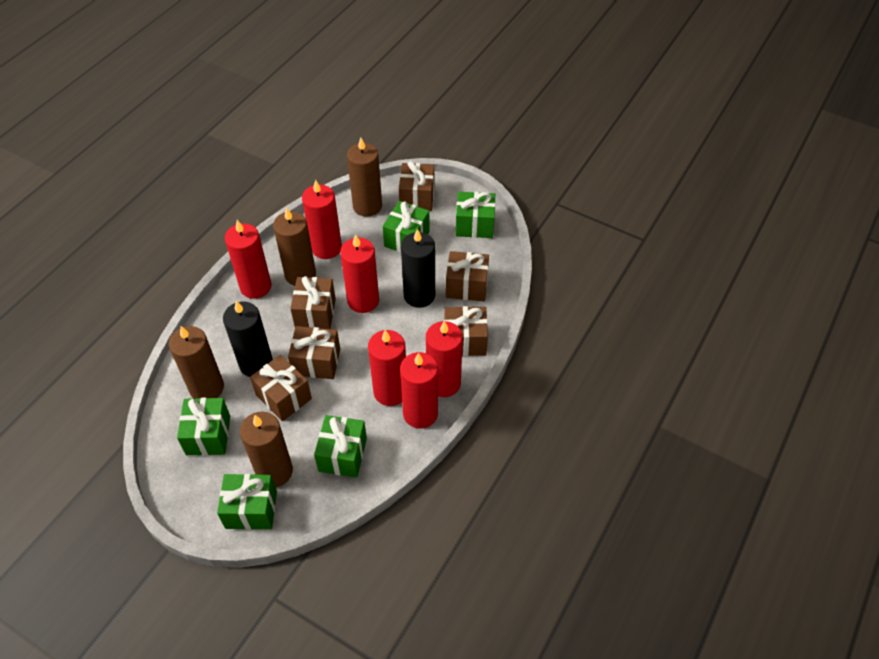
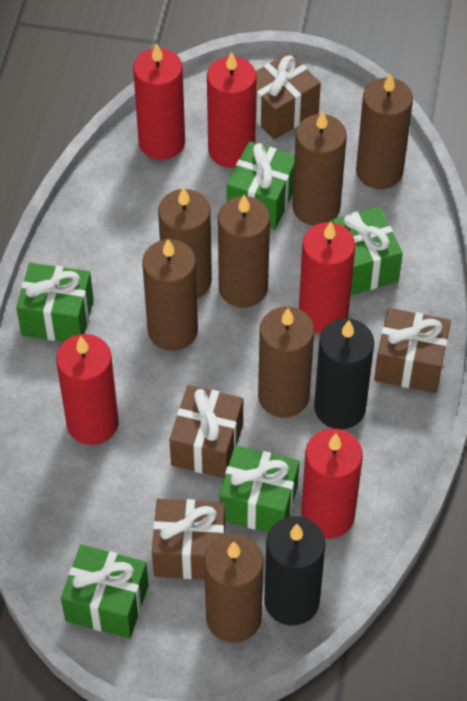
brown candle: 4 -> 7
brown gift: 6 -> 4
red candle: 6 -> 5

